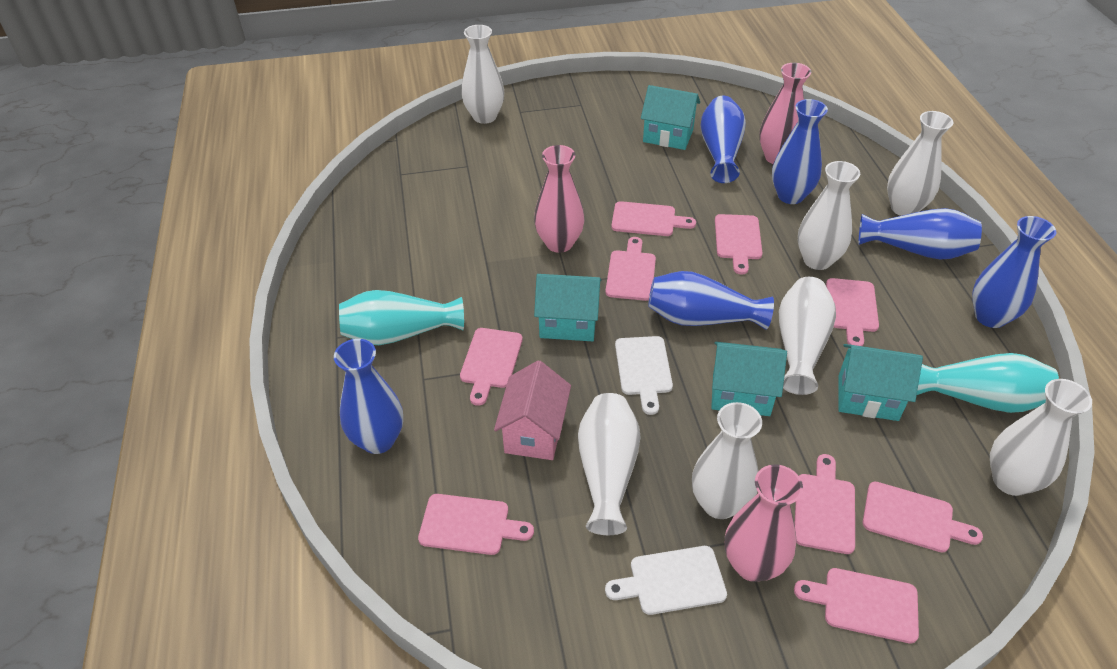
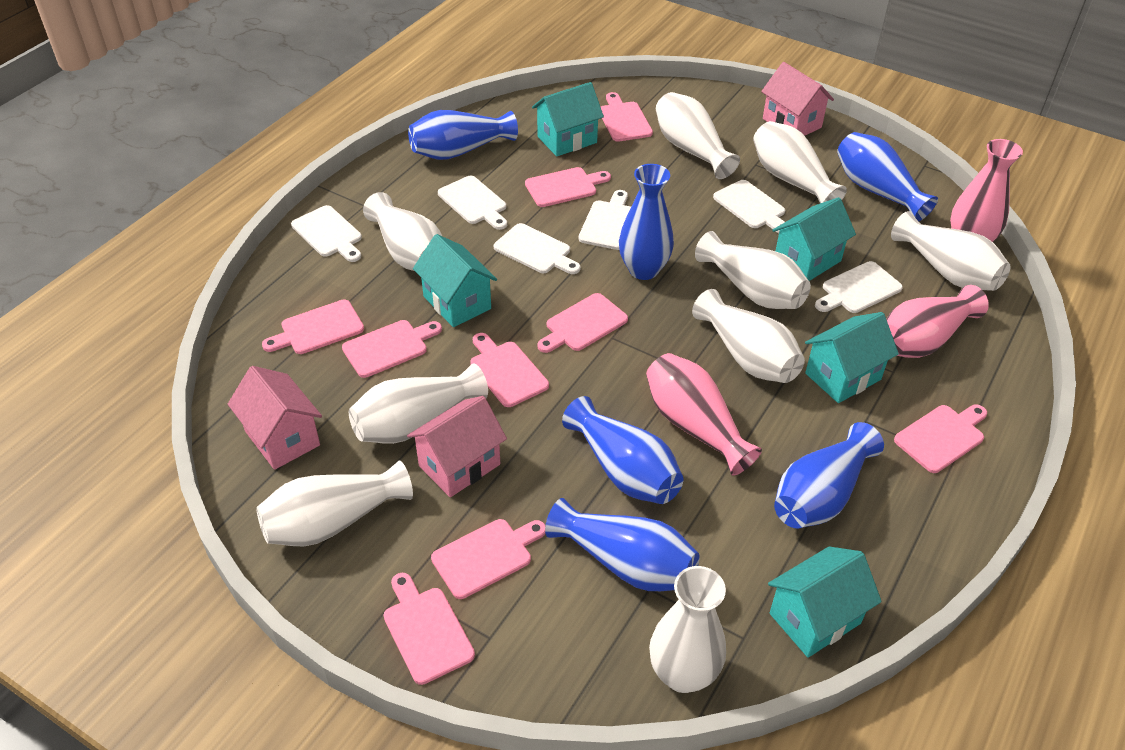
pink house: 1 -> 3
turquoise house: 4 -> 5
turquoise vase: 2 -> 0
white cutting board: 2 -> 6
white vase: 7 -> 9

